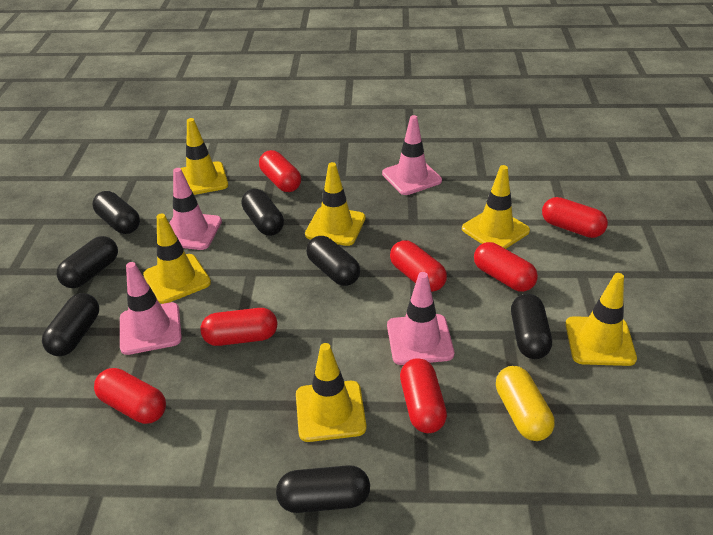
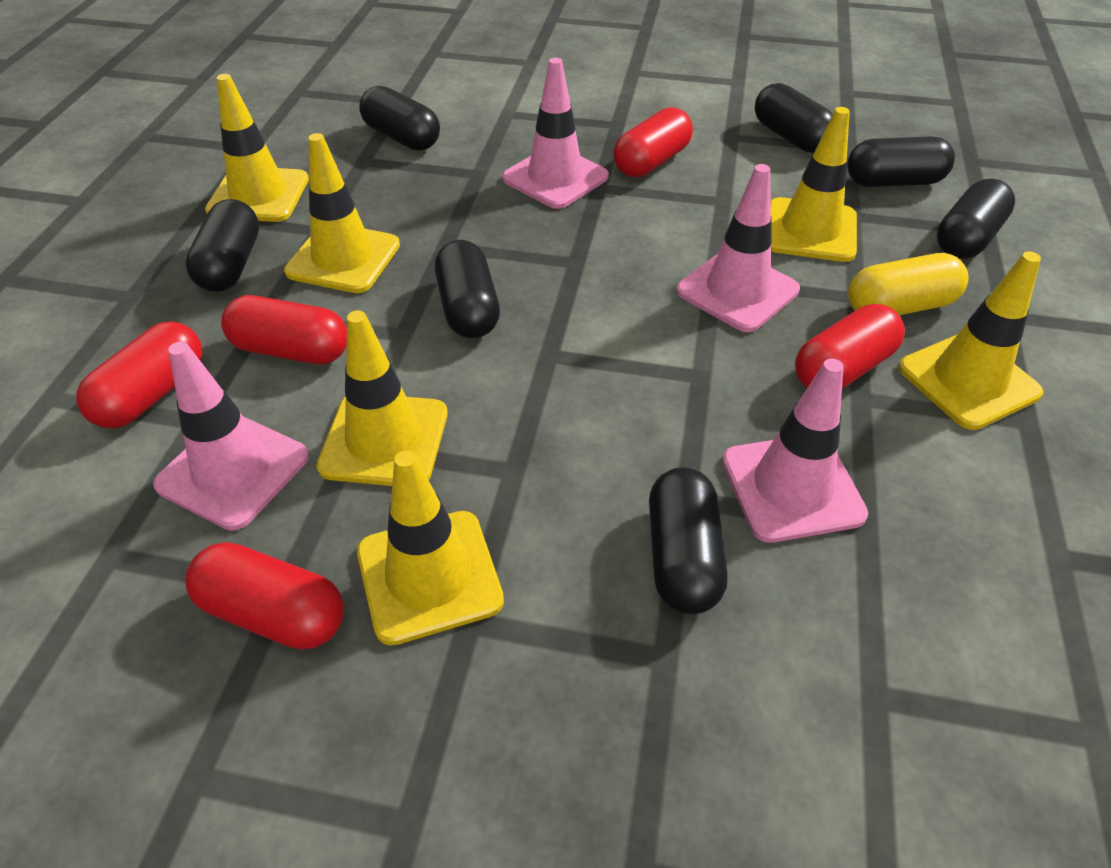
red capsule: 7 -> 5

